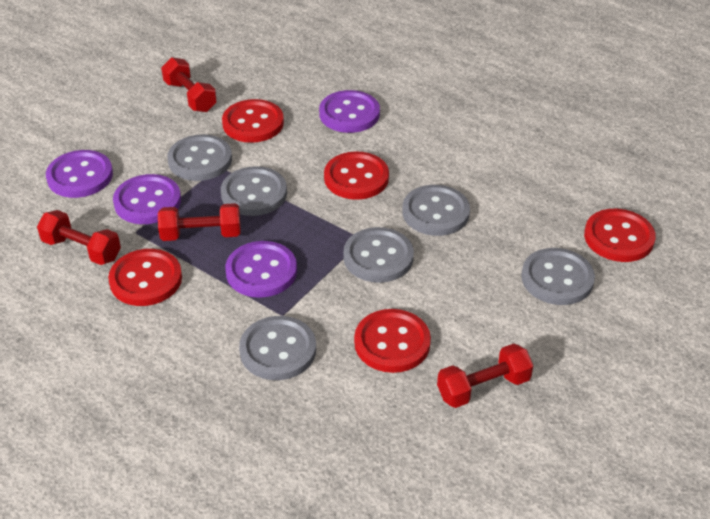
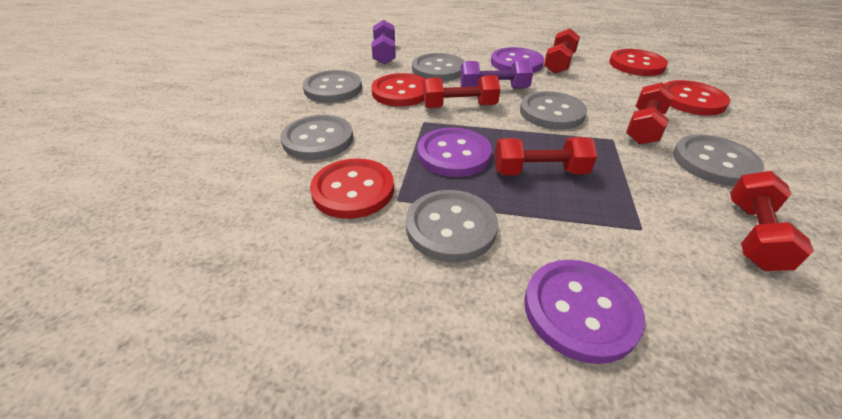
purple button: 4 -> 3
purple dumbbell: 0 -> 2
red button: 5 -> 4
red dumbbell: 4 -> 5

